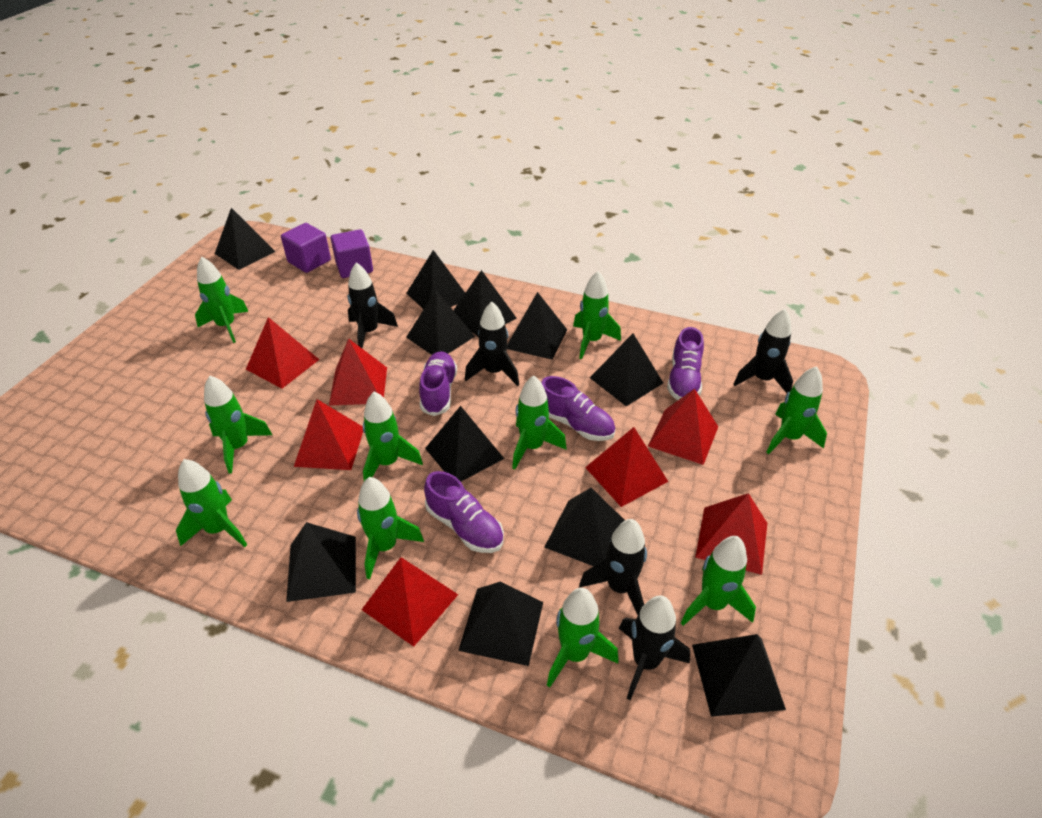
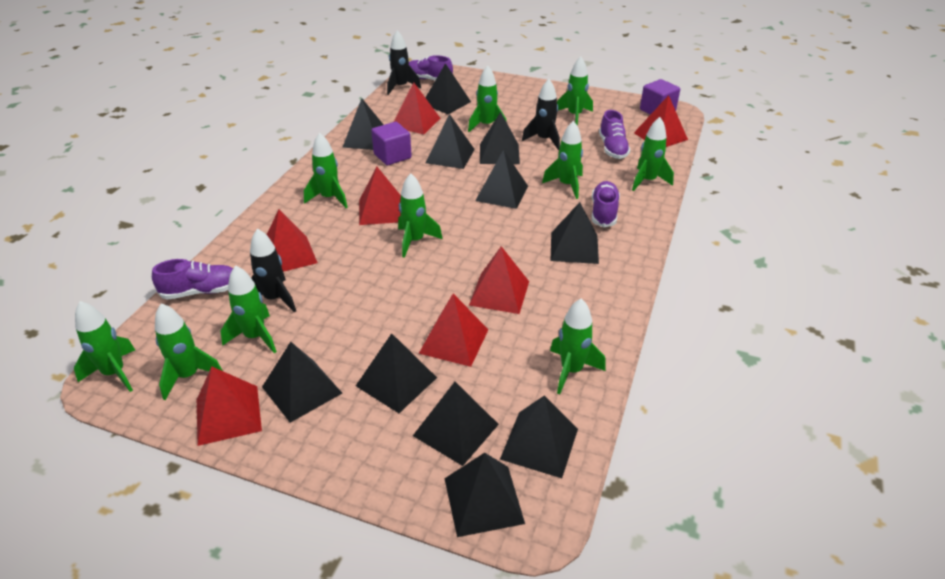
black rocket: 5 -> 3

